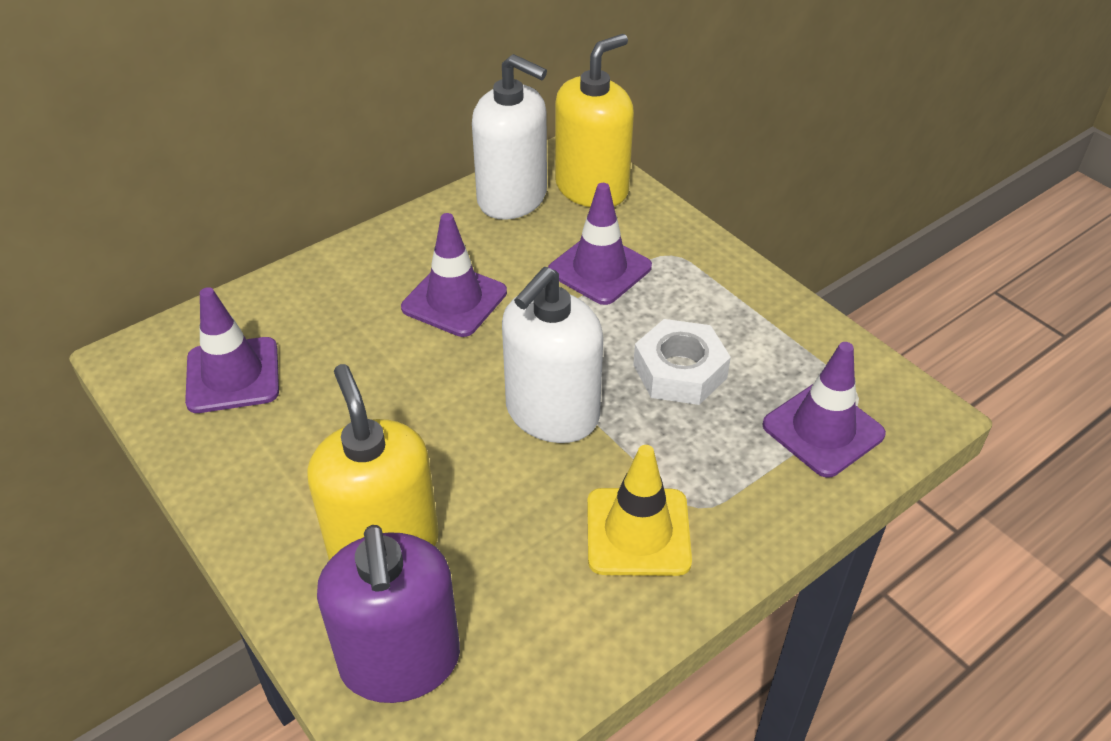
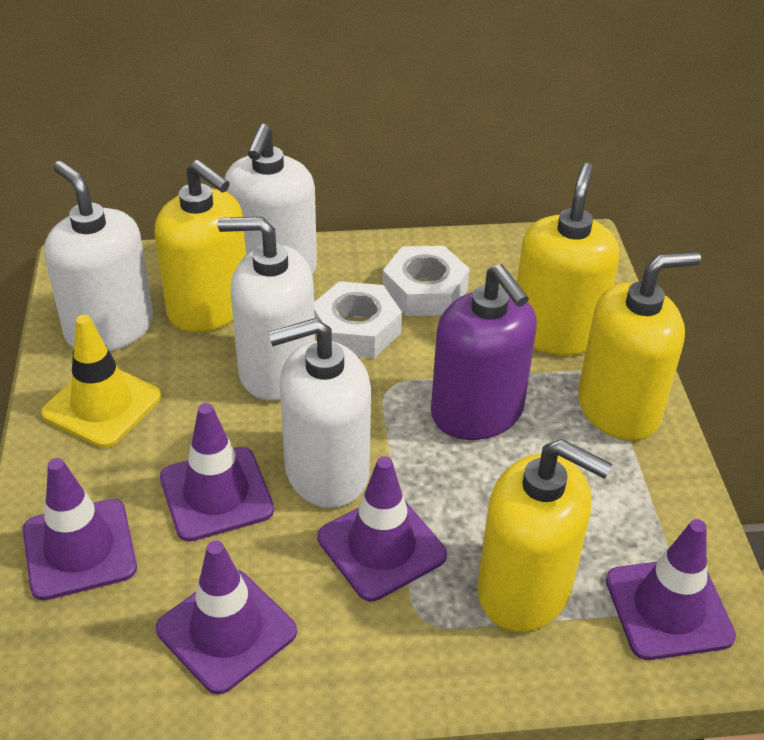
purple traffic cone: 4 -> 5
white nut: 1 -> 2
white soap dispenser: 2 -> 4
yellow soap dispenser: 2 -> 4

